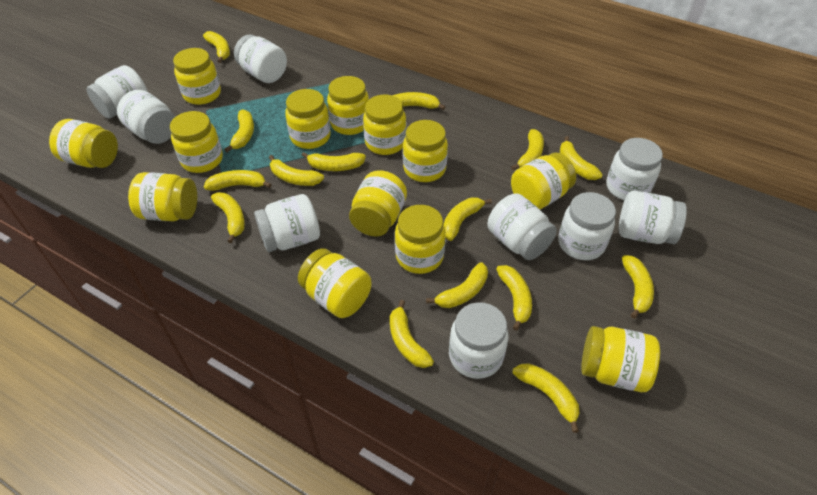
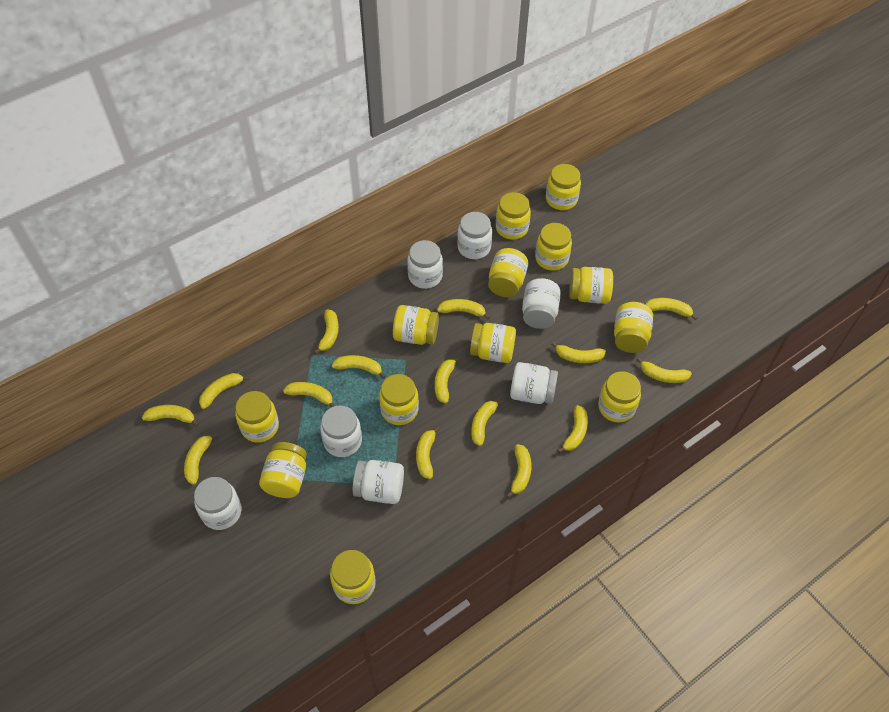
white jar: 9 -> 7

